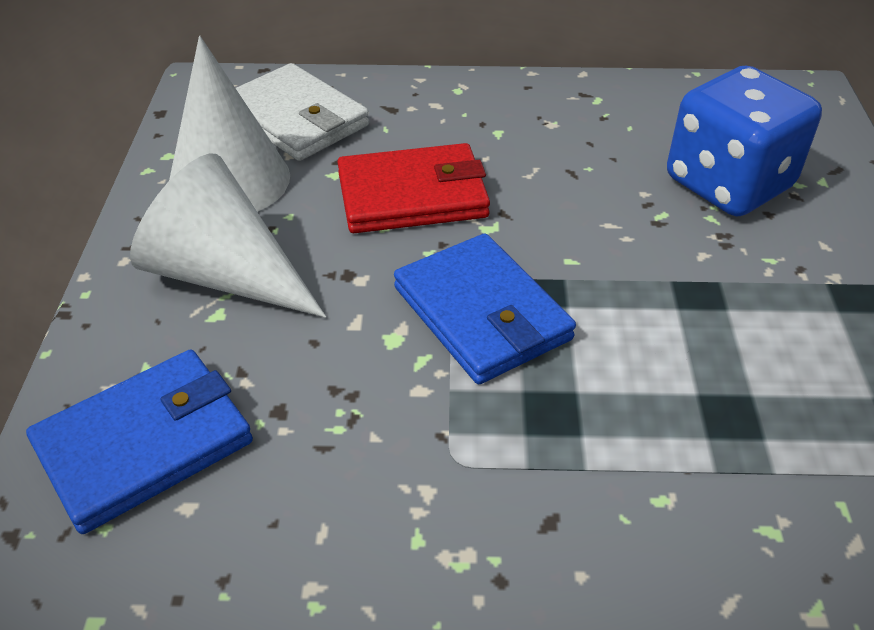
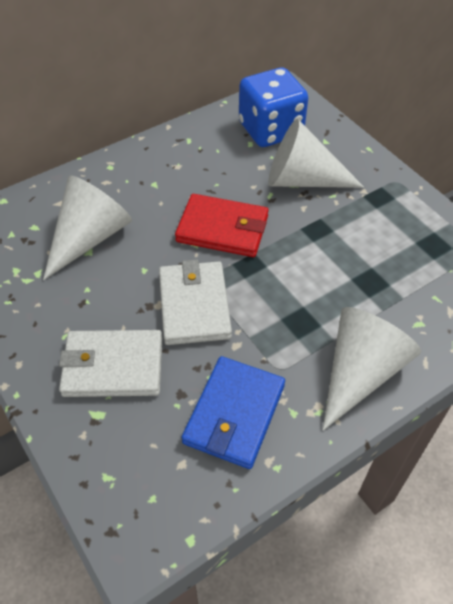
blue wallet: 2 -> 1
white cone: 2 -> 3
white wallet: 1 -> 2

